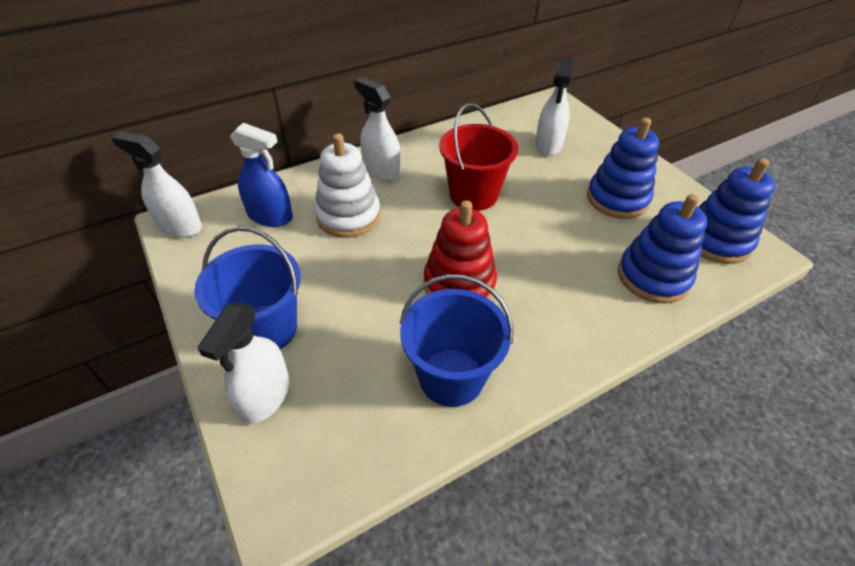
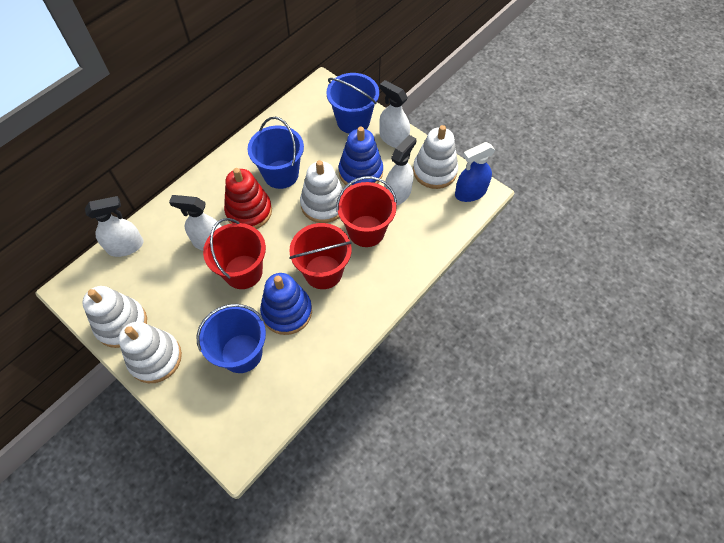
blue bucket: 2 -> 3
blue stacking toy: 3 -> 2
red bucket: 1 -> 3
white stacking toy: 1 -> 4

